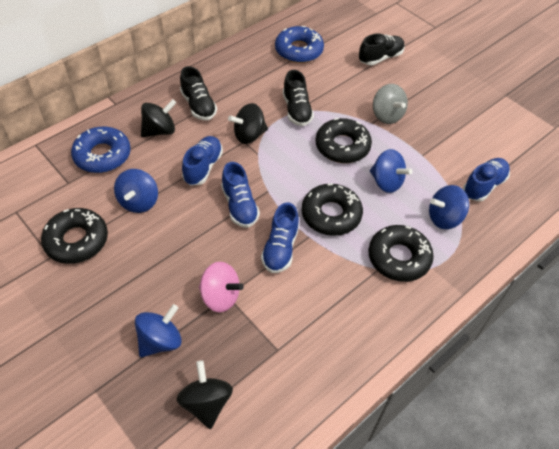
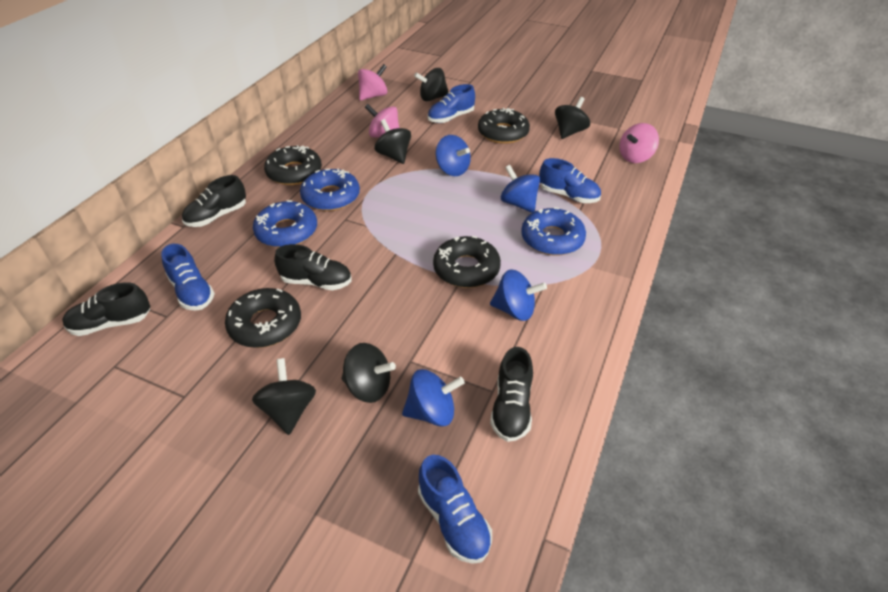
black shoe: 3 -> 4
black spinning top: 3 -> 5
blue donut: 2 -> 3
grey spinning top: 1 -> 0
pink spinning top: 1 -> 3

